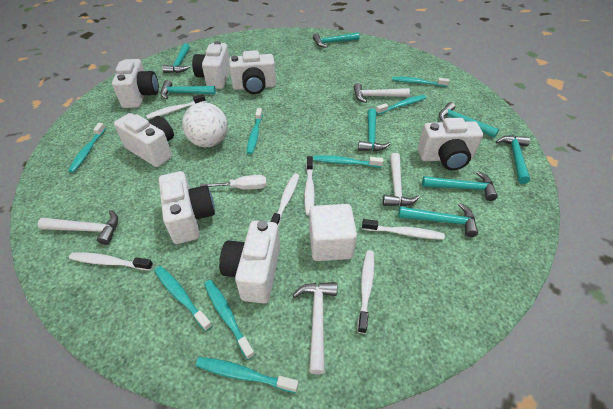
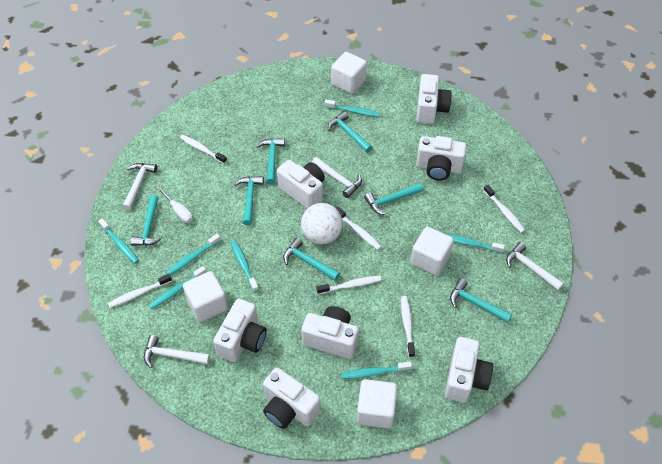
turquoise hammer: 8 -> 7
turquoise toothbrush: 8 -> 7
white cube: 1 -> 4

